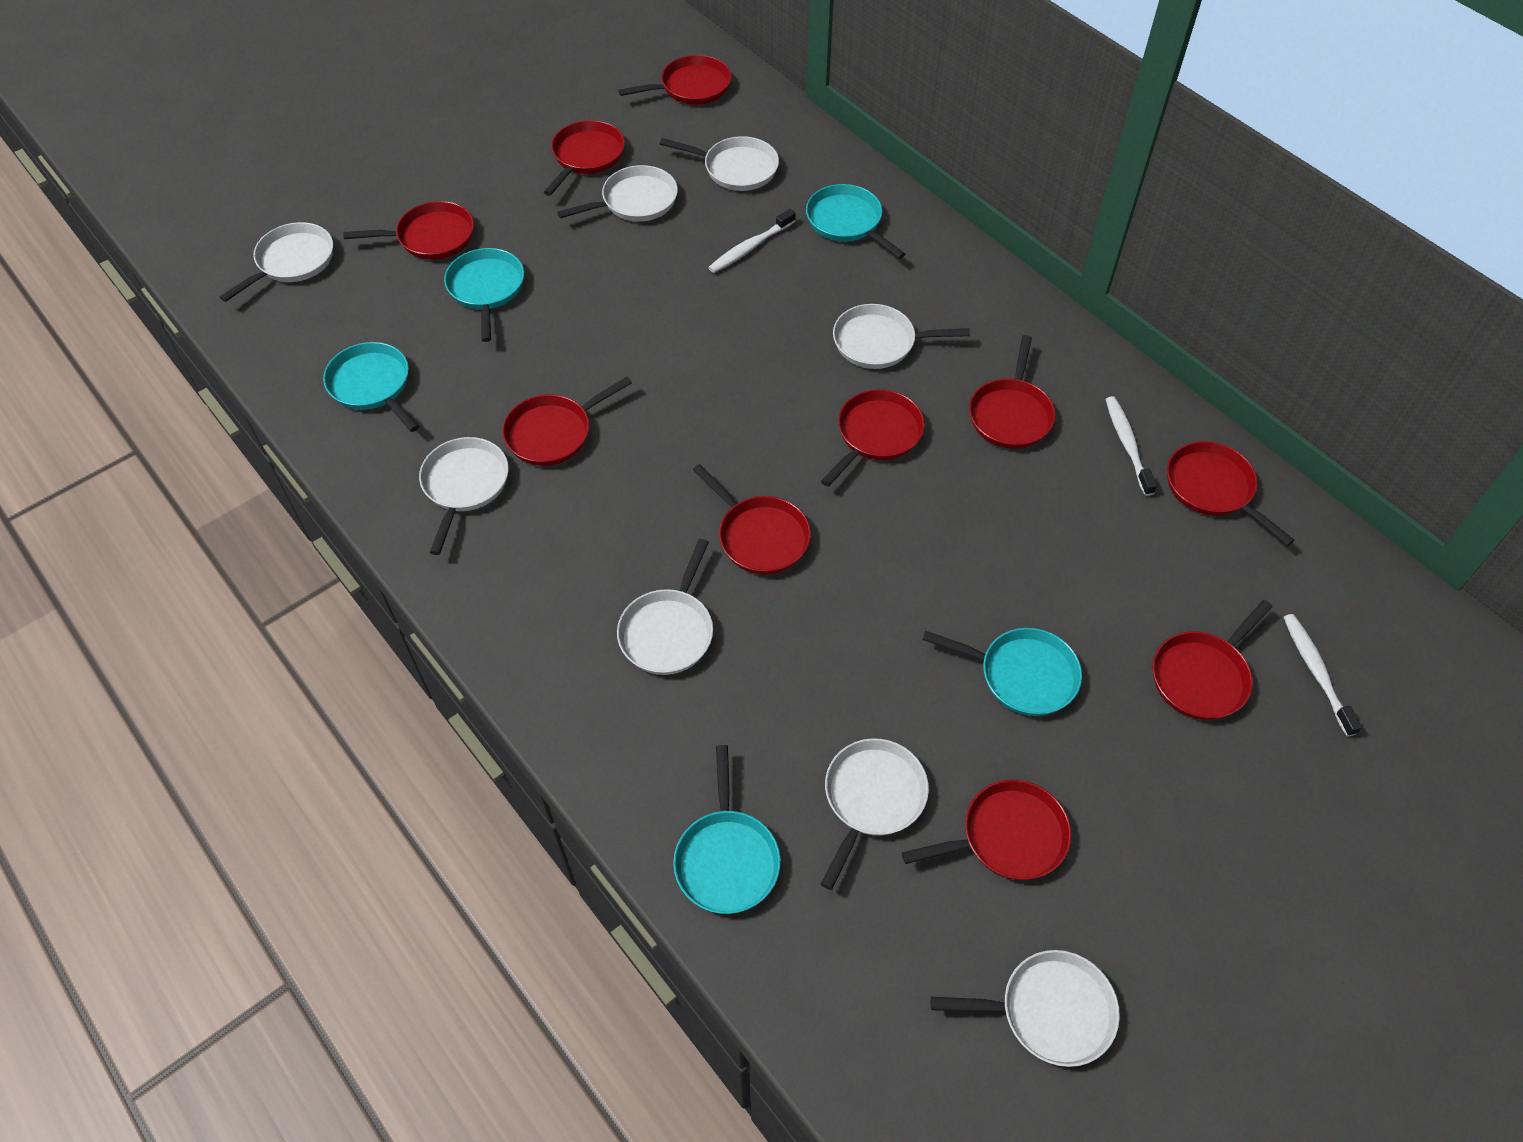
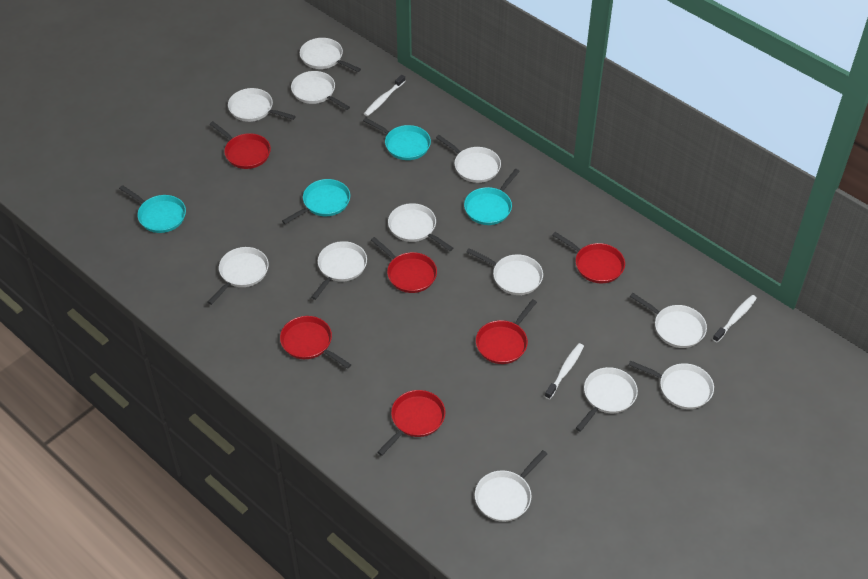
red pan: 10 -> 6
turquoise pan: 5 -> 4
white pan: 8 -> 12

